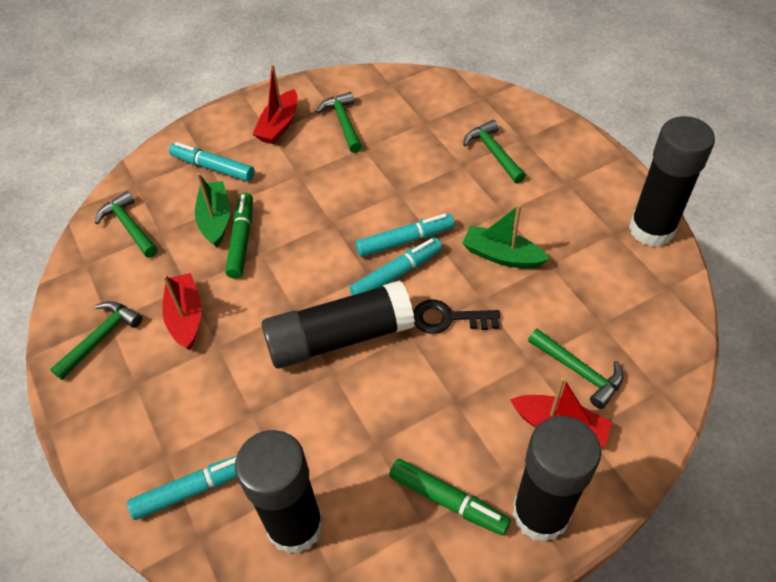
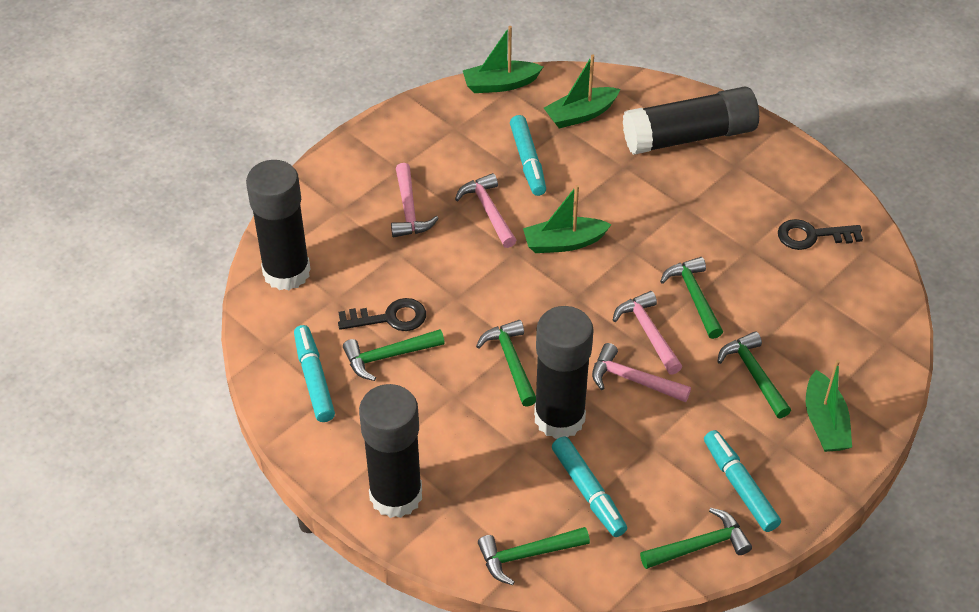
black key: 1 -> 2
green boat: 2 -> 4
green hammer: 5 -> 6
green marker: 2 -> 0
pink hammer: 0 -> 4
red boat: 3 -> 0

